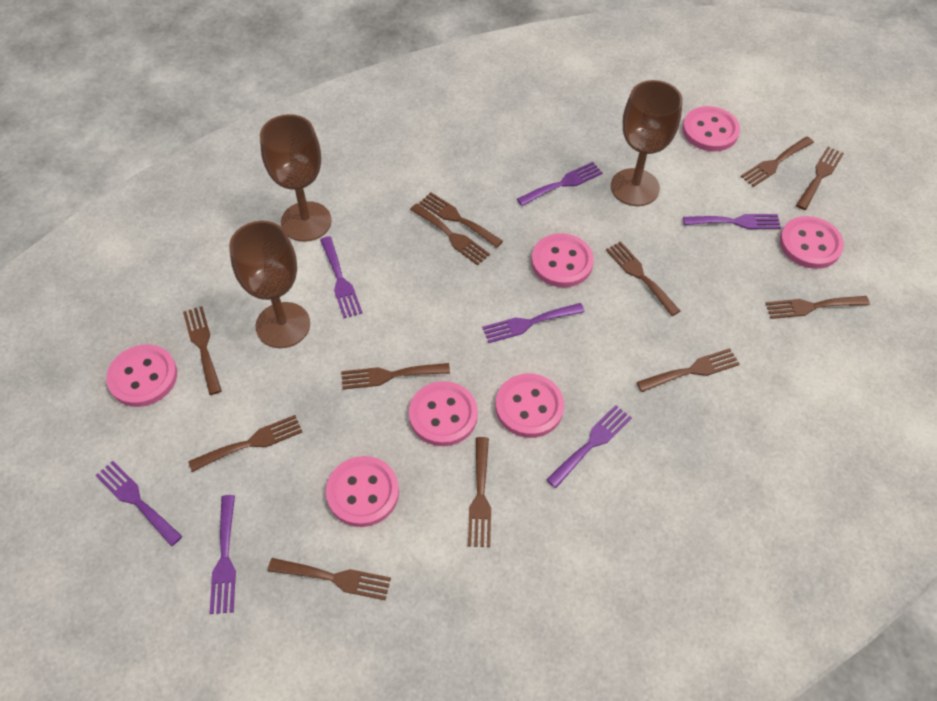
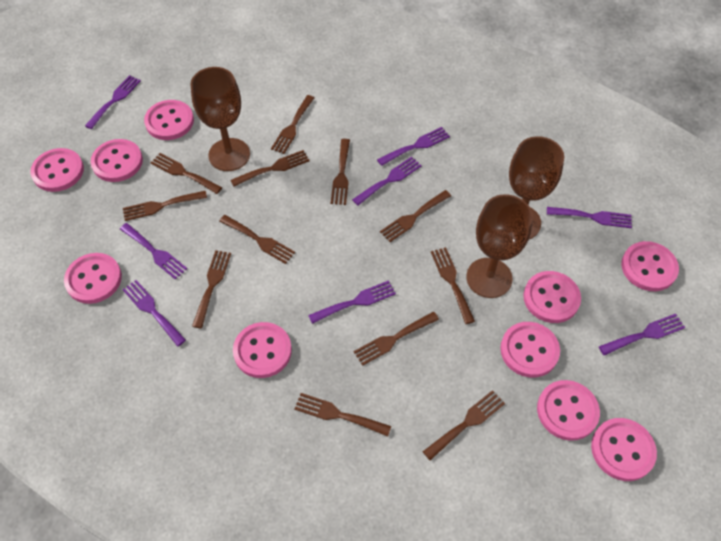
pink button: 7 -> 10
purple fork: 7 -> 8

